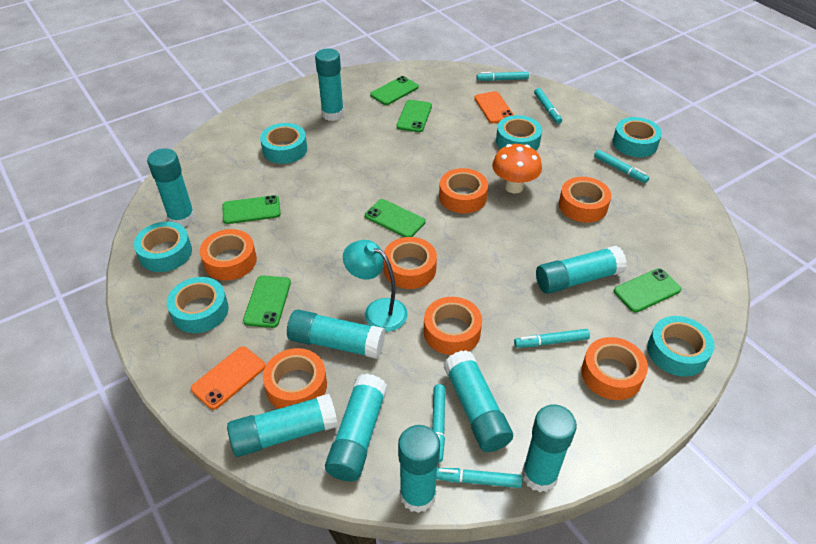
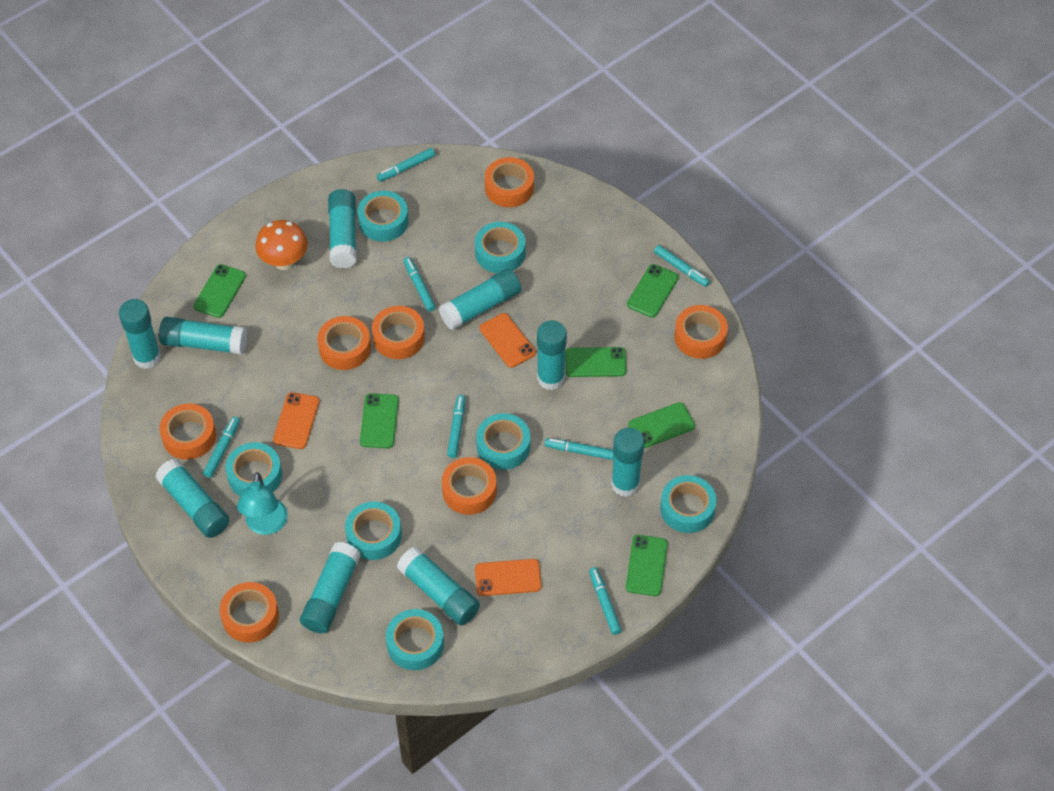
orange phone: 2 -> 3
turquoise marker: 6 -> 7
turquoise tape: 6 -> 7

